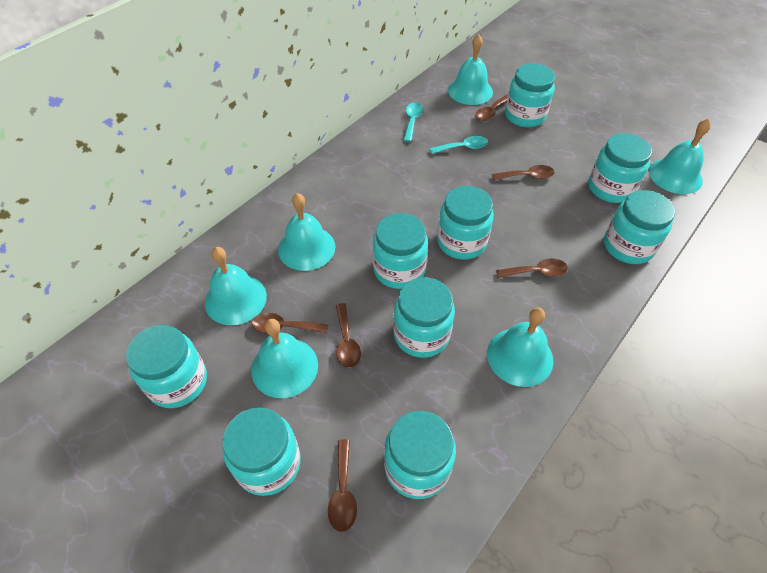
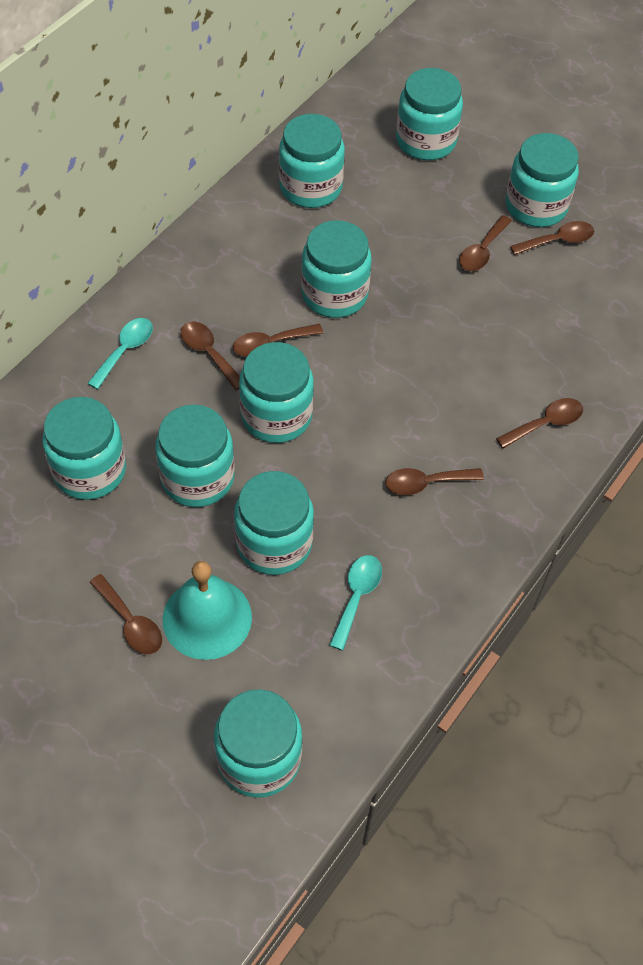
brown spoon: 6 -> 7
turquoise bell: 6 -> 1

